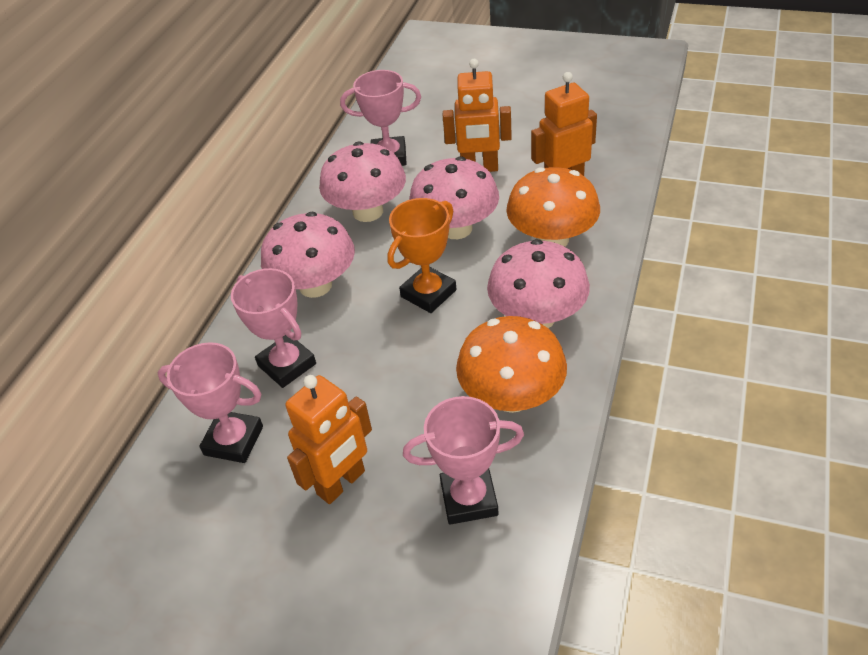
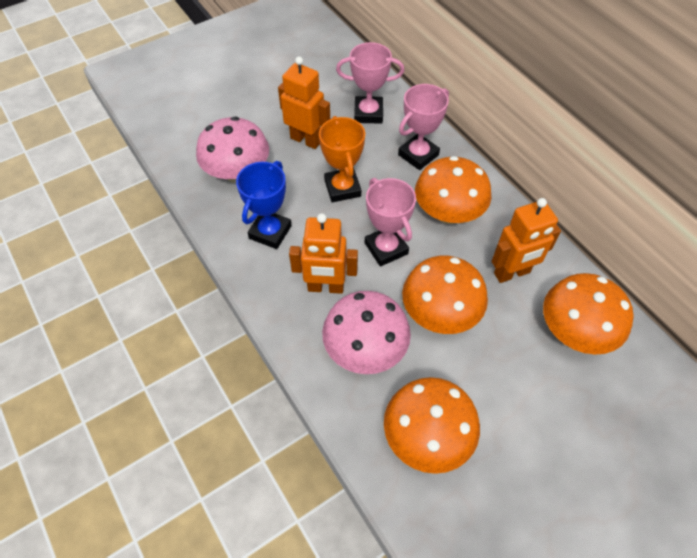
blue trophy: 0 -> 1
orange mushroom: 2 -> 4
pink mushroom: 4 -> 2
pink trophy: 4 -> 3

